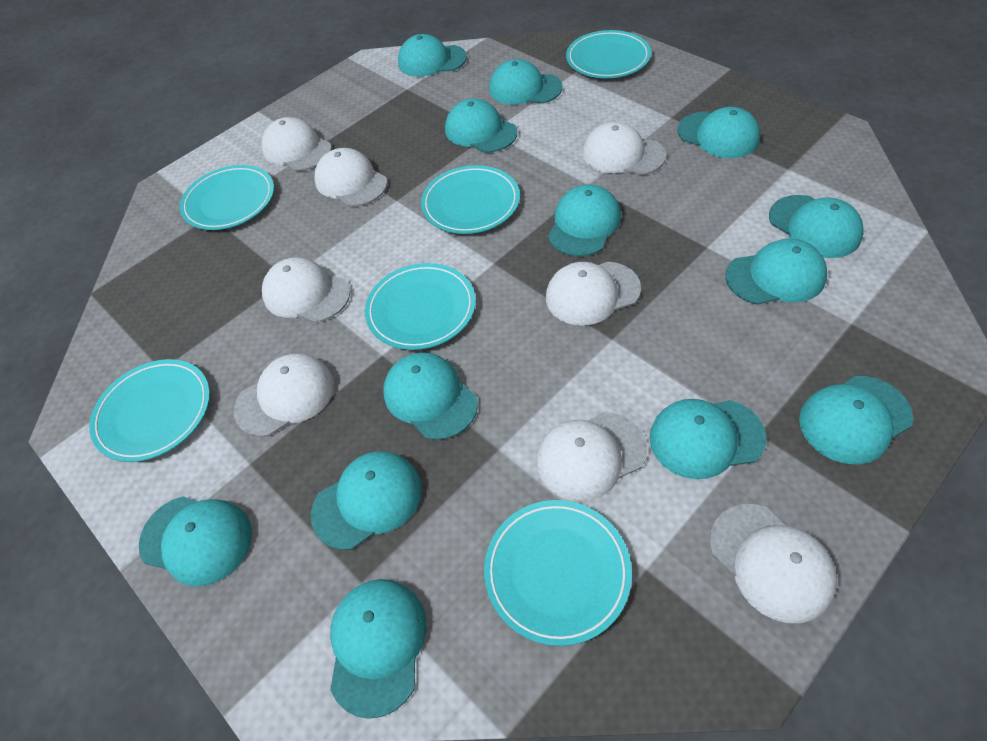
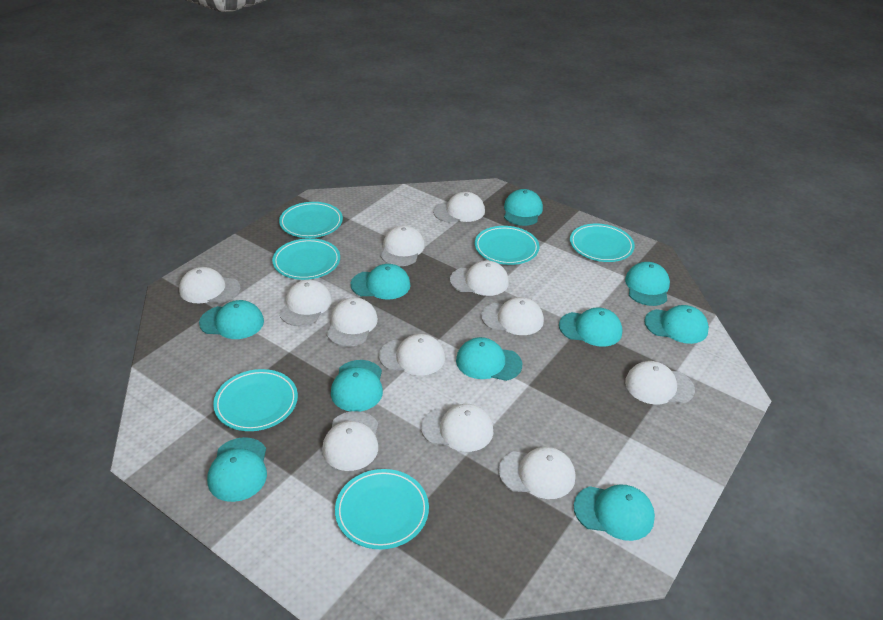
turquoise cap: 13 -> 10
white cap: 8 -> 12

